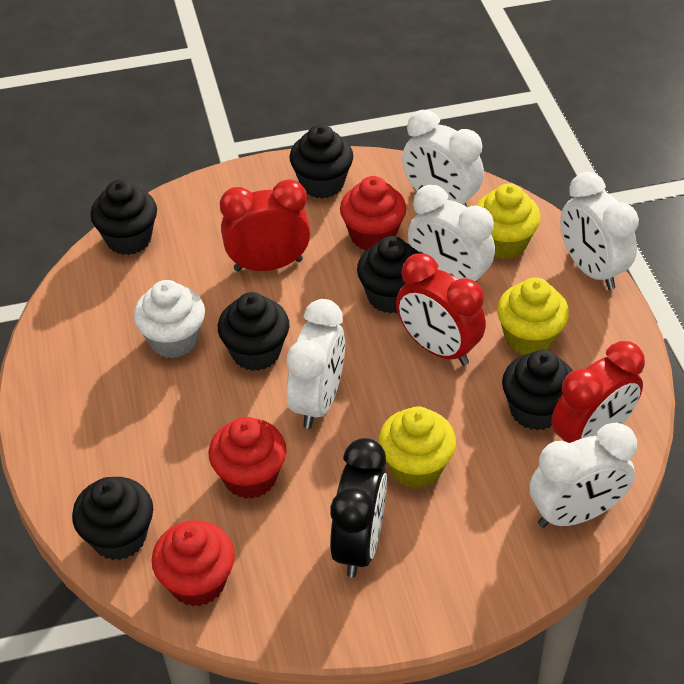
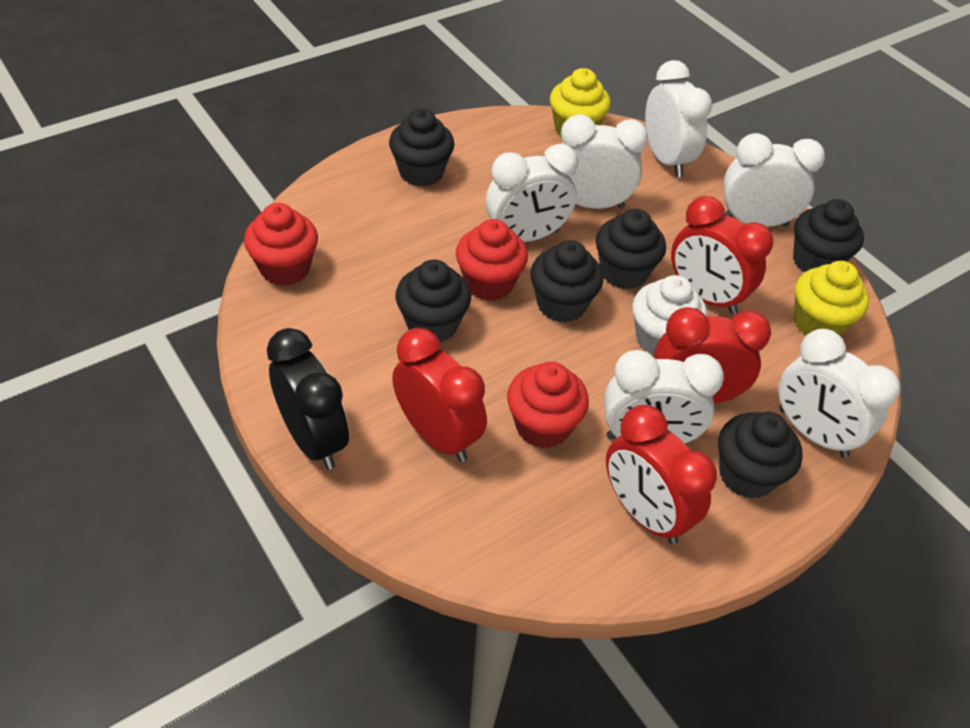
red clock: 3 -> 4
white clock: 5 -> 6
yellow cupcake: 3 -> 2

